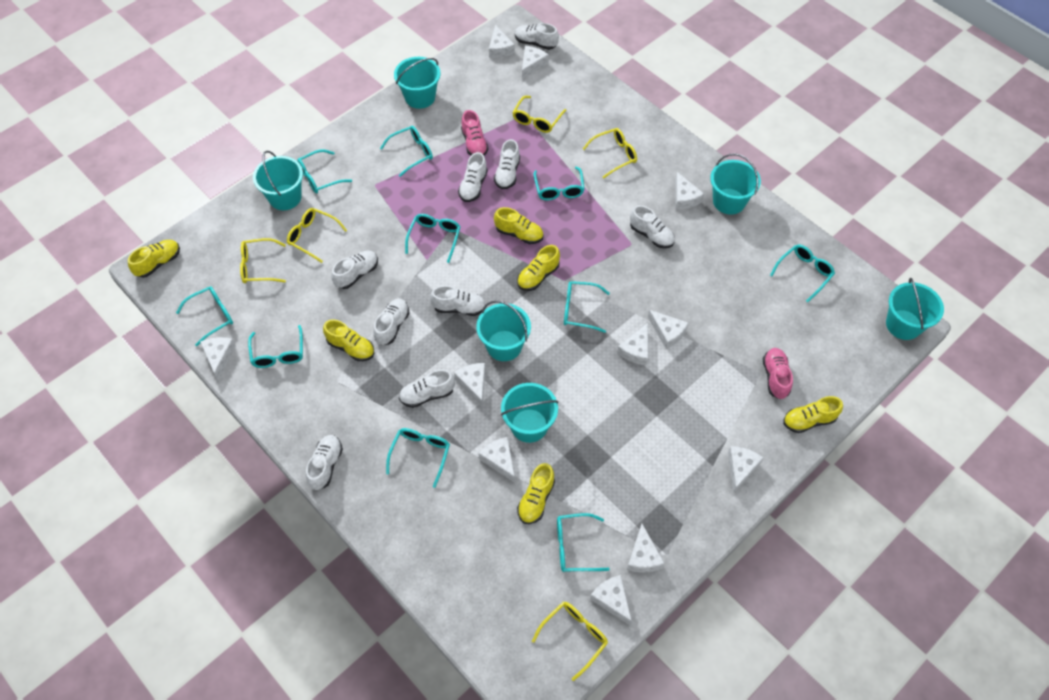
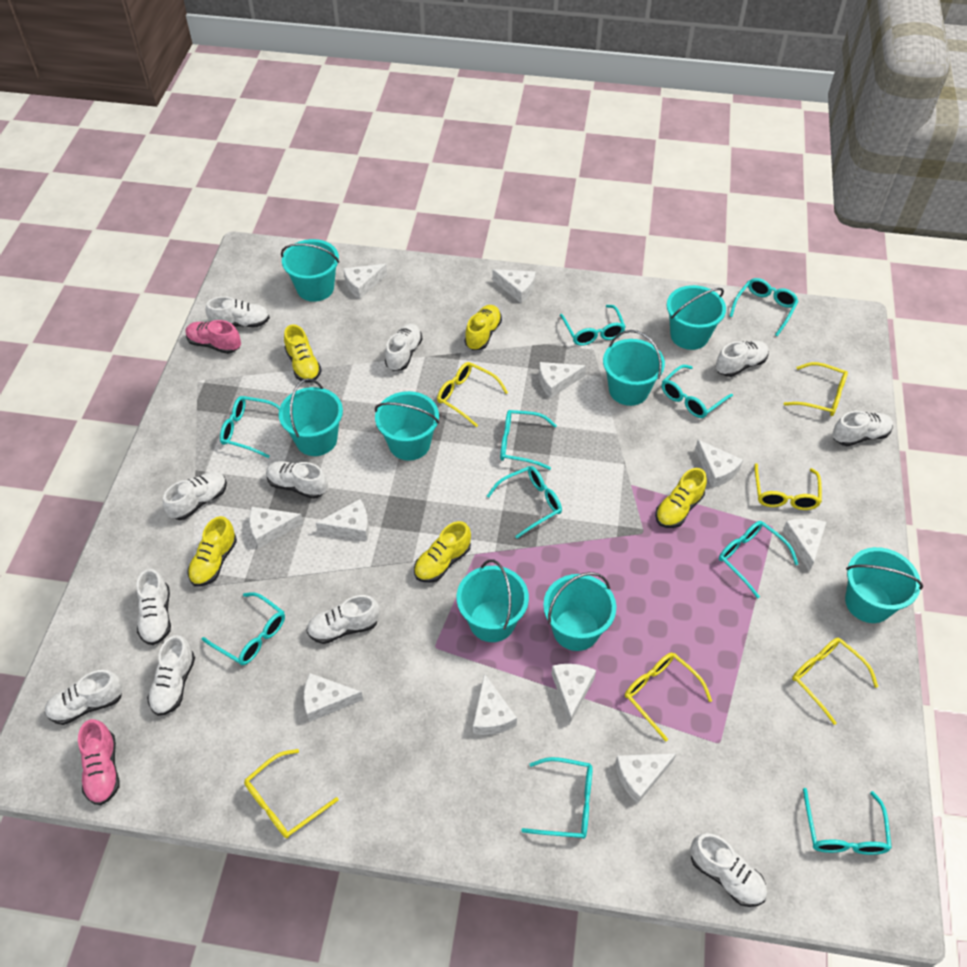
turquoise bucket: 6 -> 8
white shoe: 9 -> 11
yellow glasses: 5 -> 6
yellow shoe: 6 -> 5

